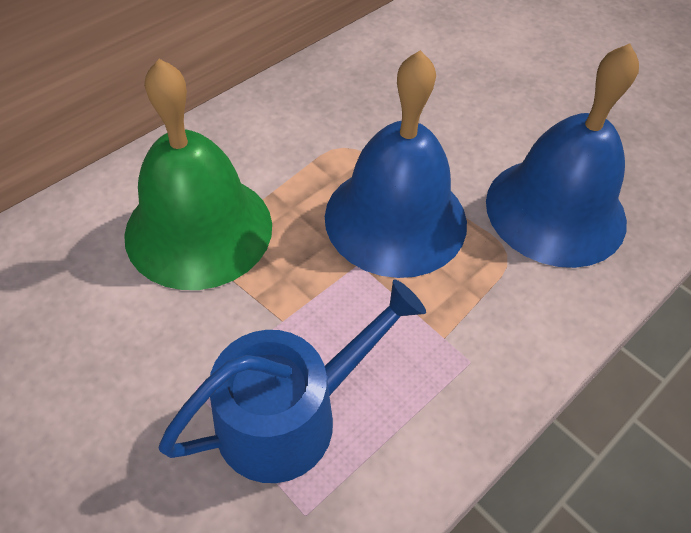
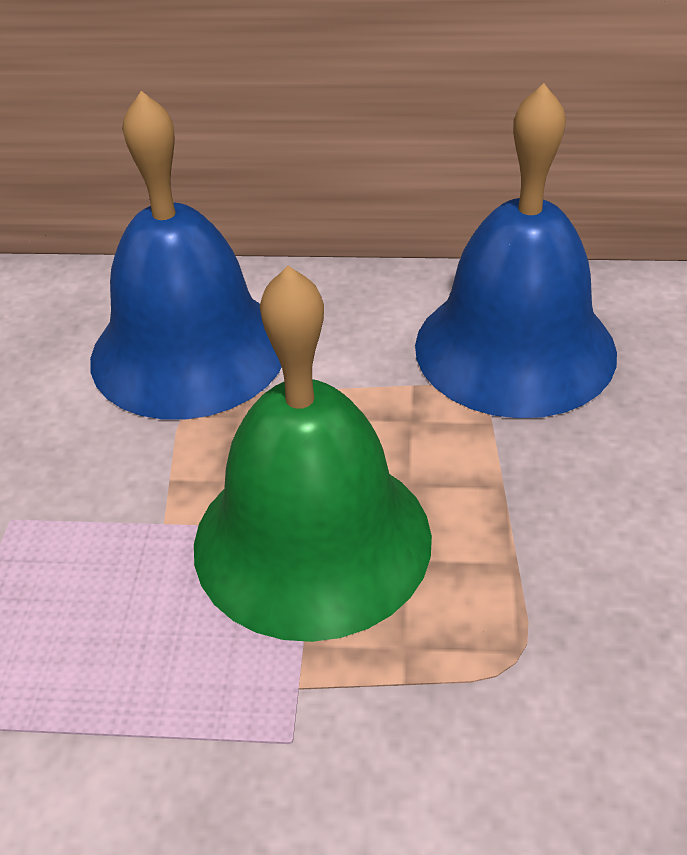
blue watering can: 1 -> 0

